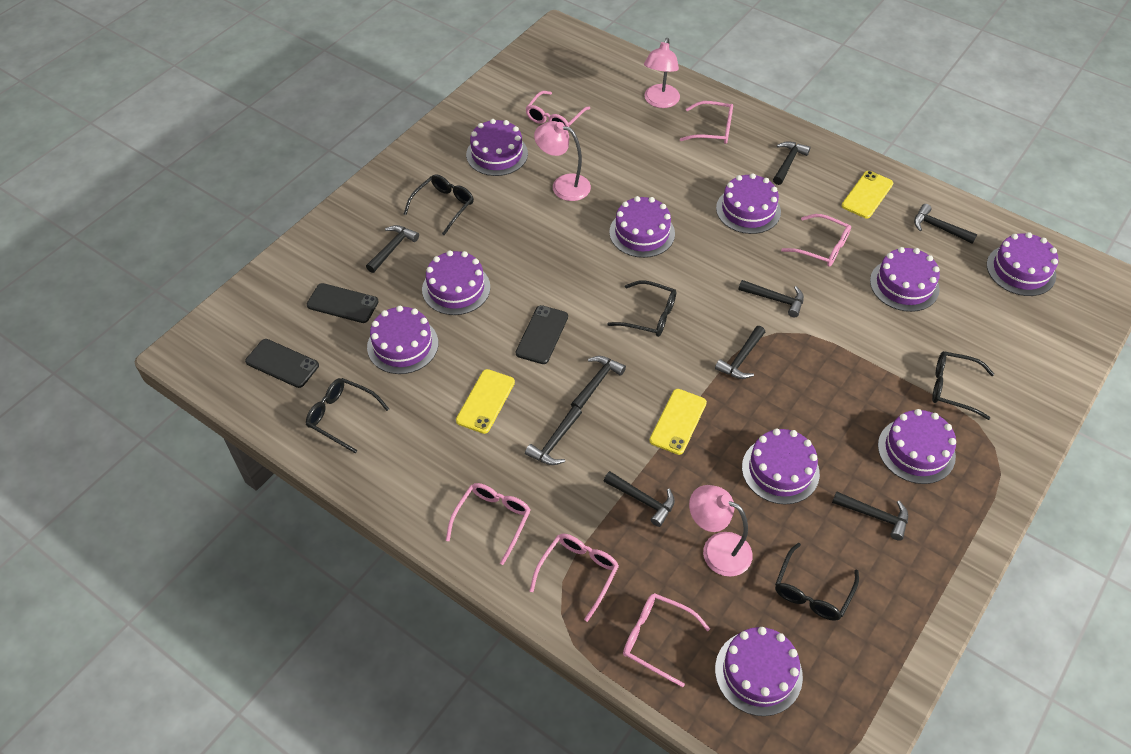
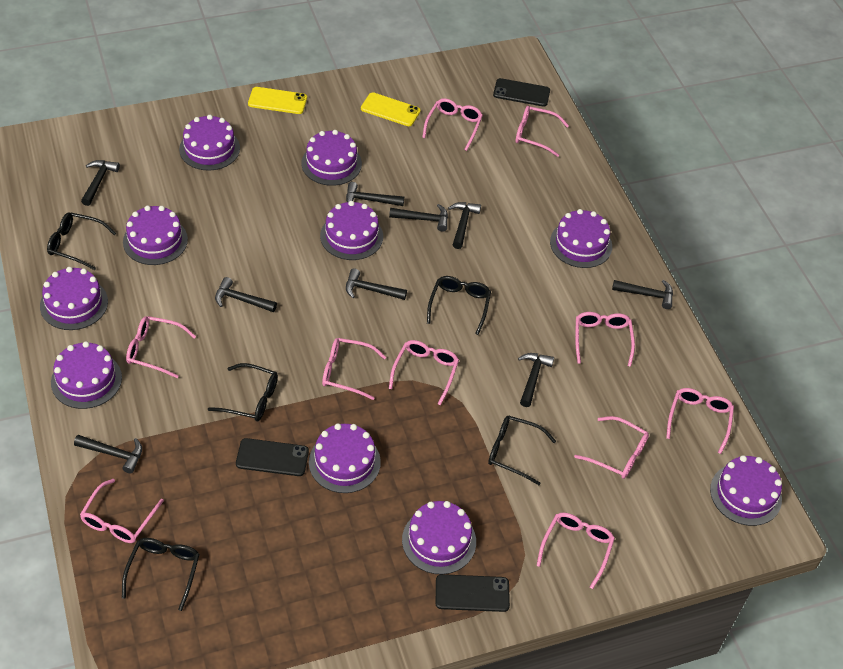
pink glasses: 6 -> 10
pink lamp: 3 -> 0
yellow phone: 3 -> 2

